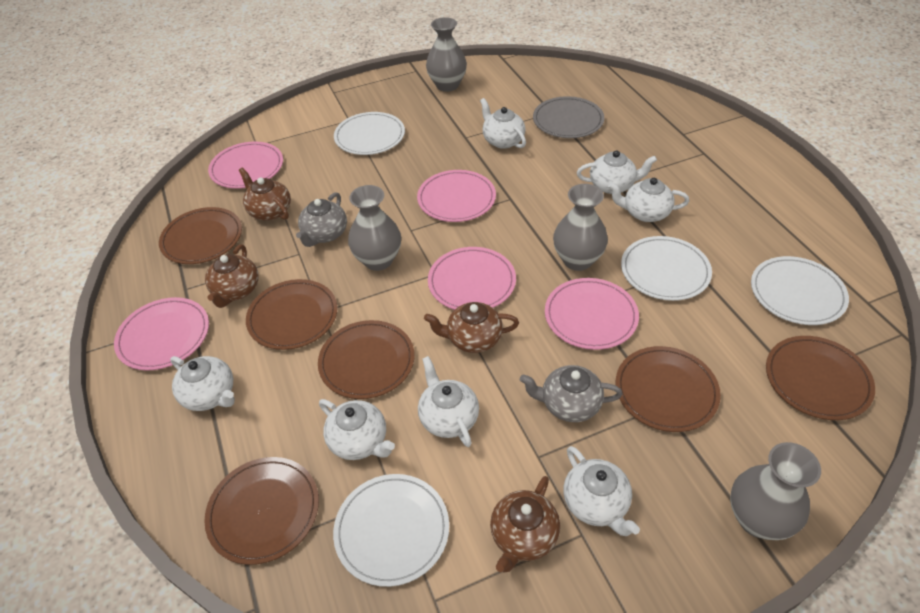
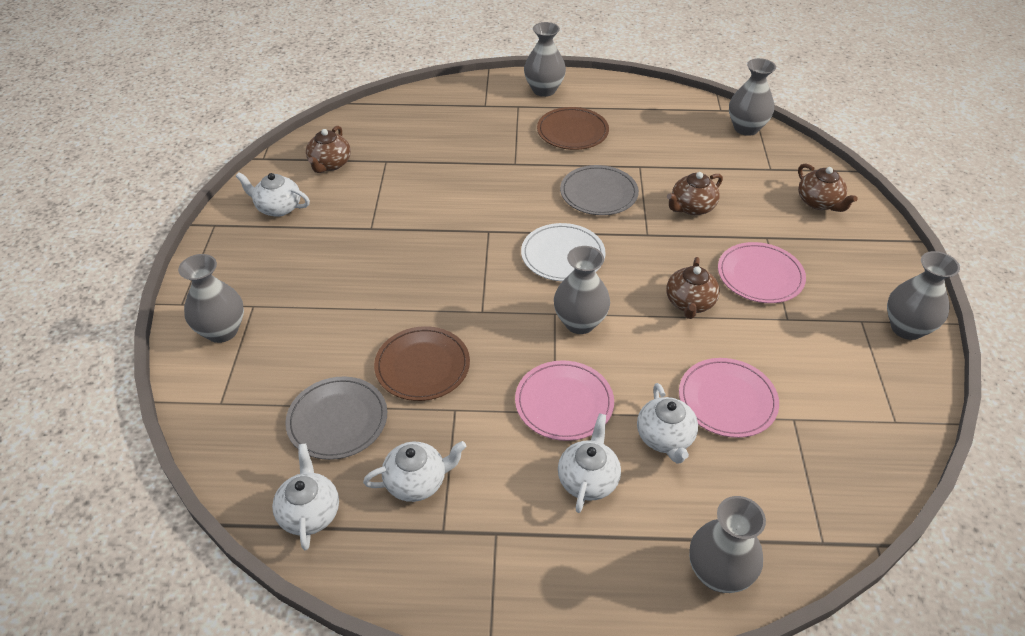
brown plate: 6 -> 2
grey plate: 1 -> 2
grey teapot: 2 -> 0
grey vase: 4 -> 6
pink plate: 5 -> 3
white plate: 4 -> 1
white teapot: 7 -> 5

